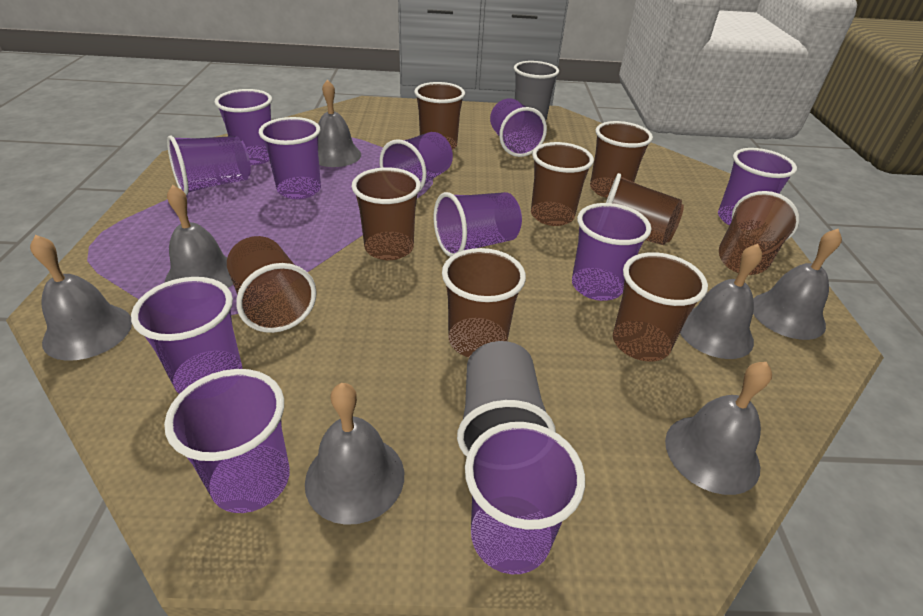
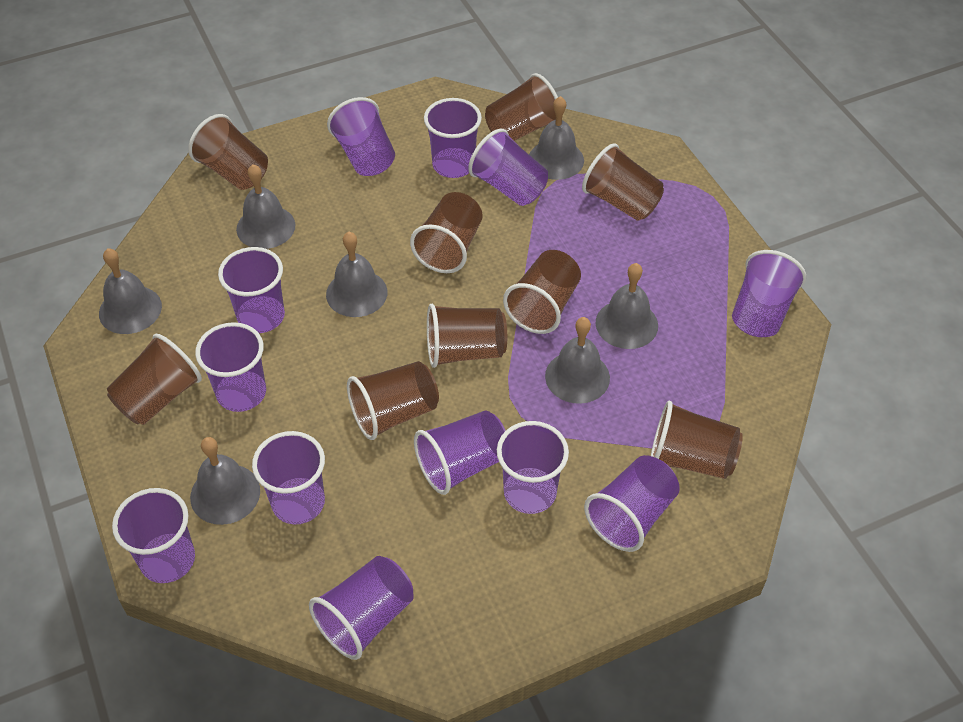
grey cup: 2 -> 0
purple cup: 11 -> 12

